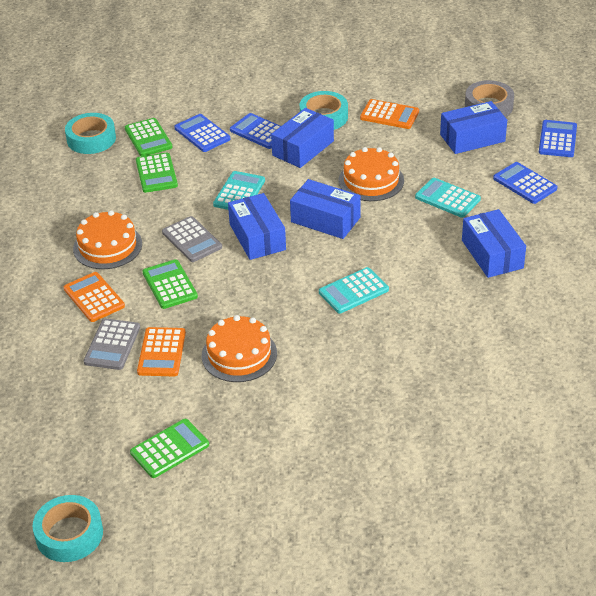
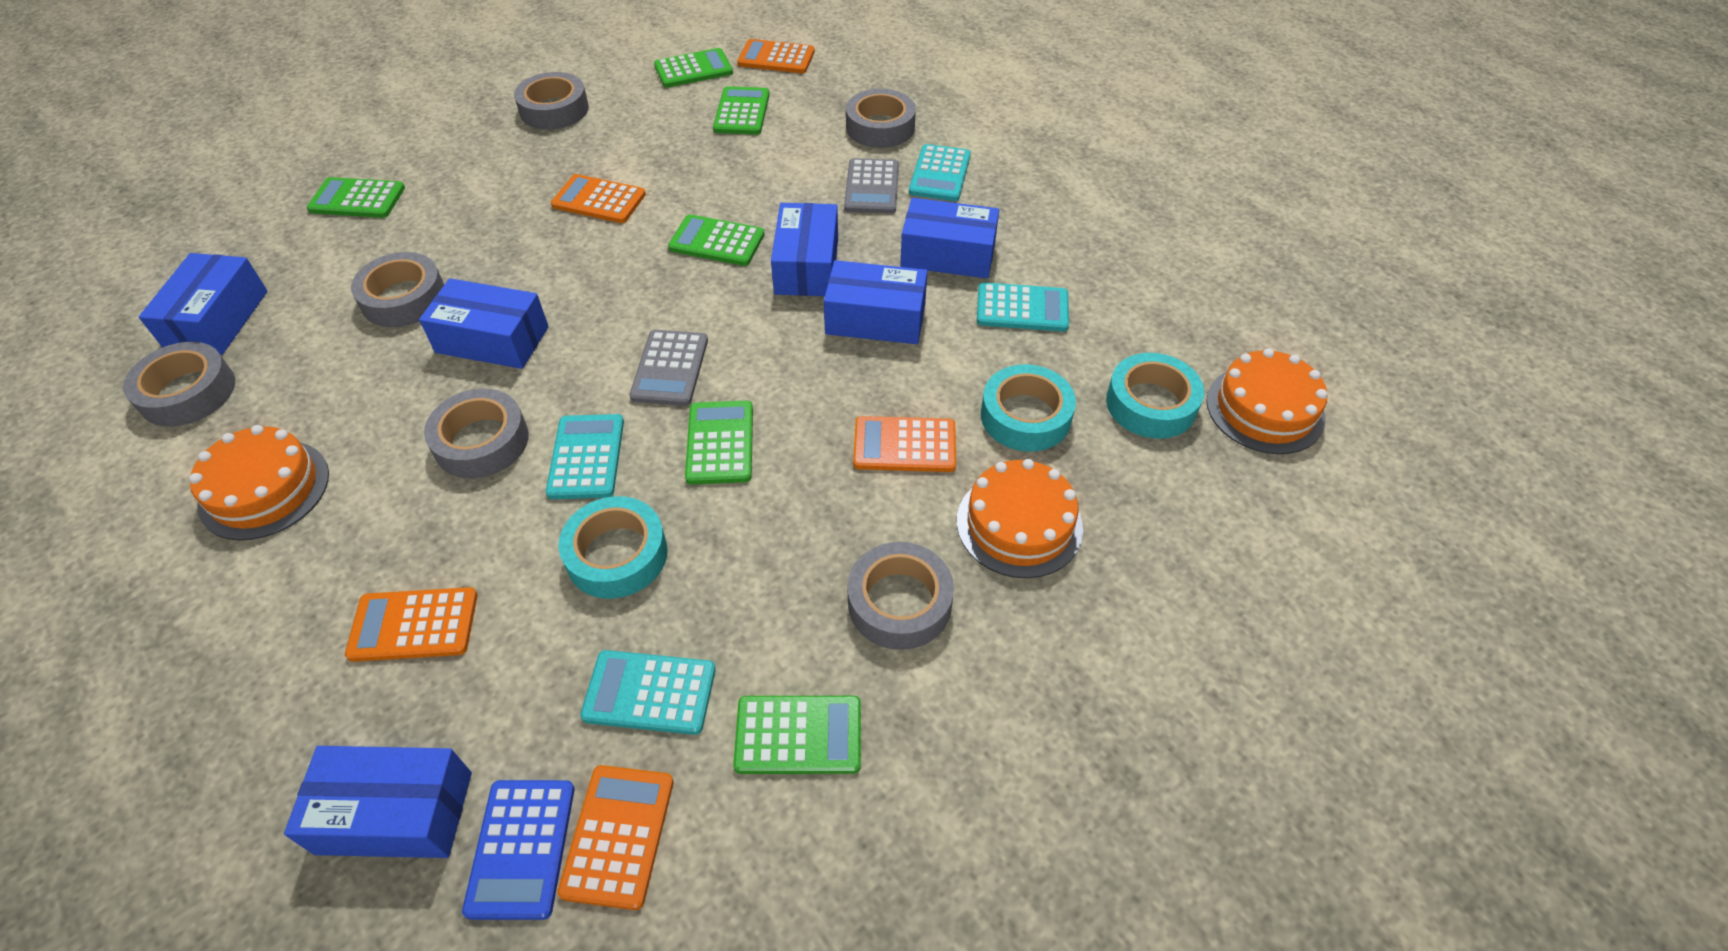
blue box: 5 -> 6
blue calculator: 4 -> 1
green calculator: 4 -> 6
grey tape: 1 -> 6
orange calculator: 3 -> 5
turquoise calculator: 3 -> 4

